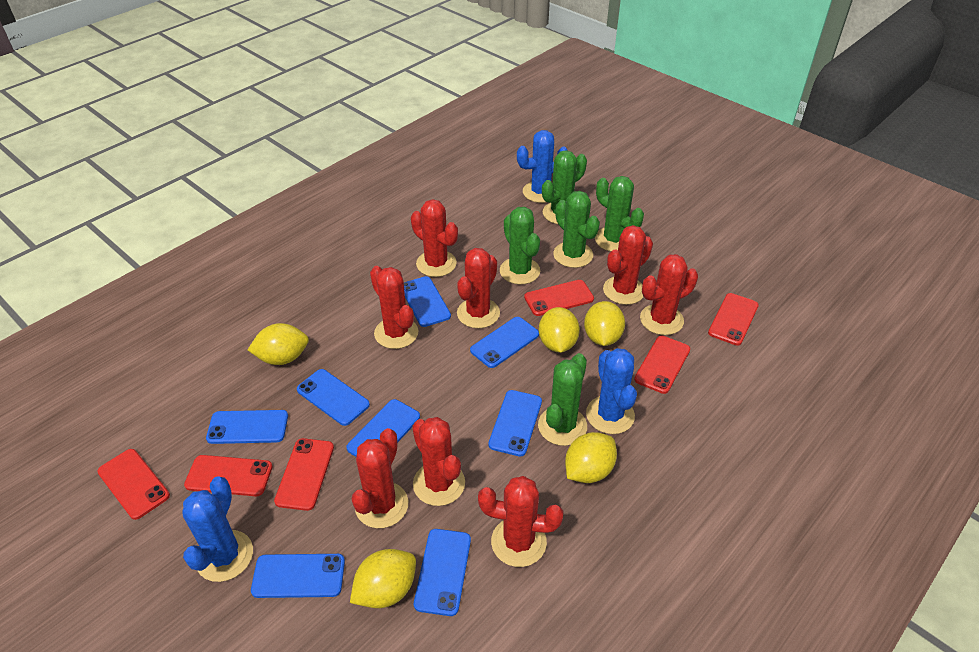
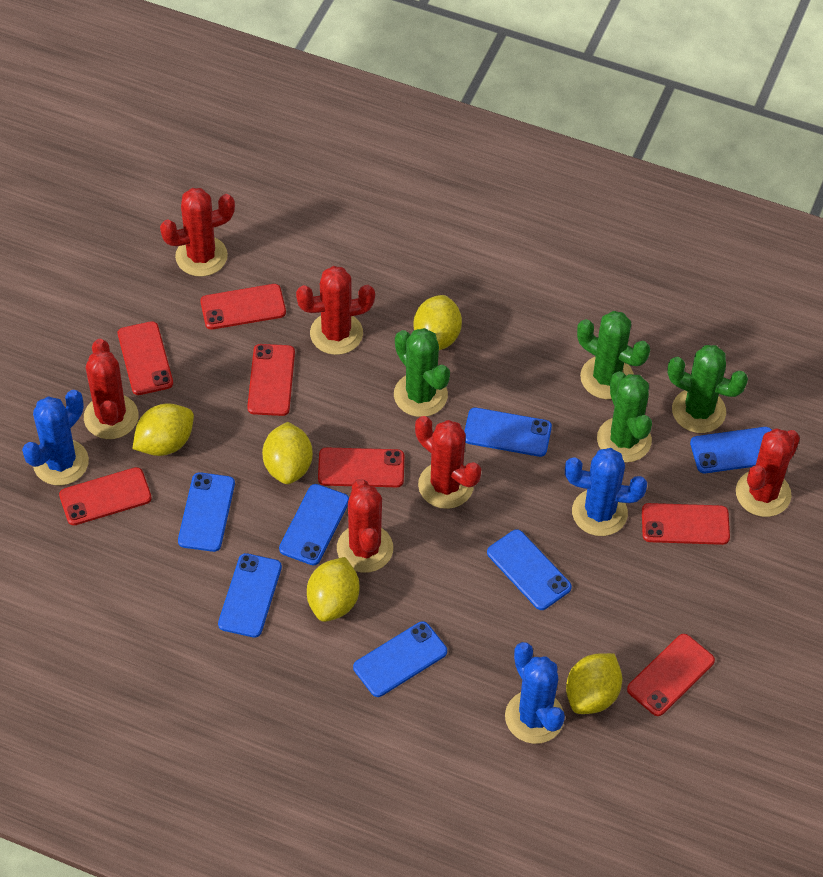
blue phone: 8 -> 7
green cactus: 5 -> 4
red cactus: 8 -> 6
red phone: 6 -> 7

